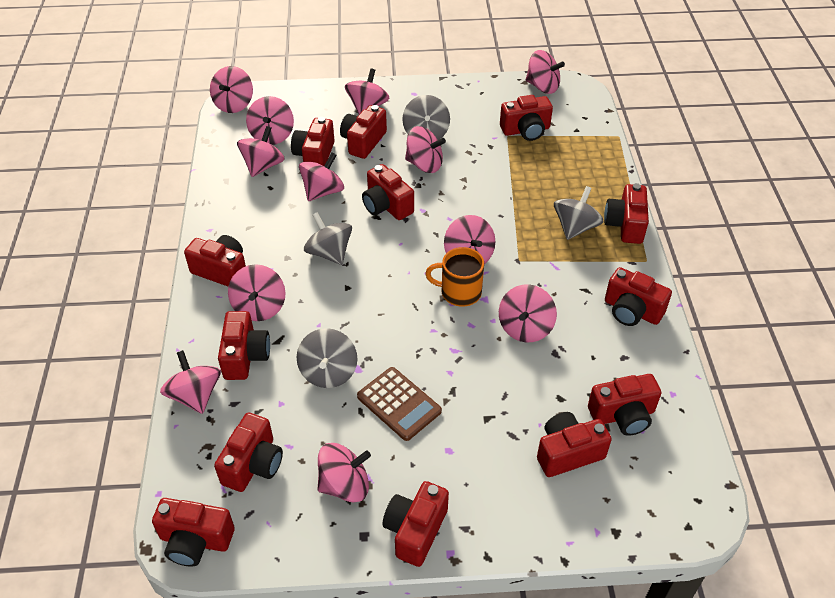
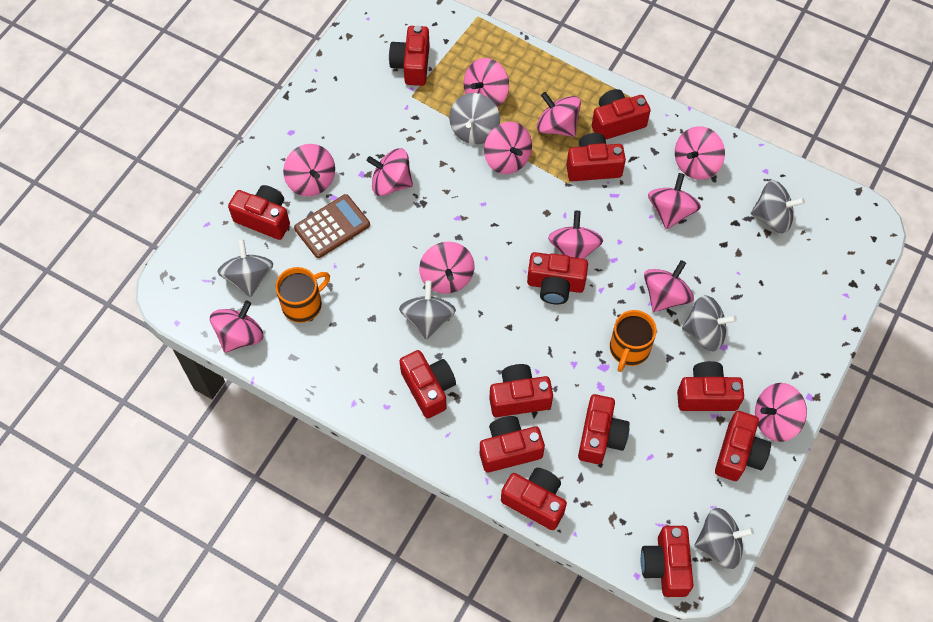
grey spinning top: 4 -> 6
orange mug: 1 -> 2

